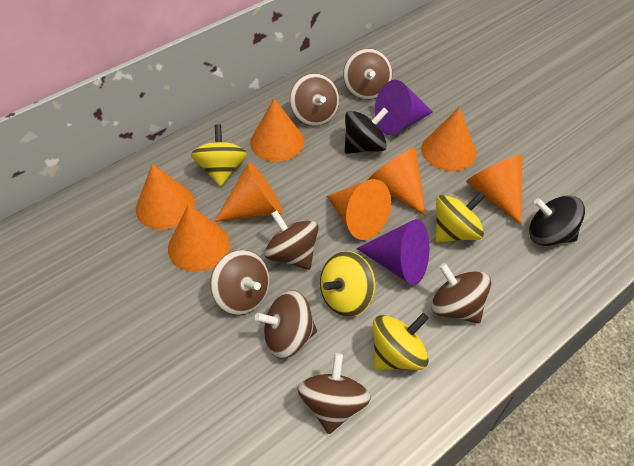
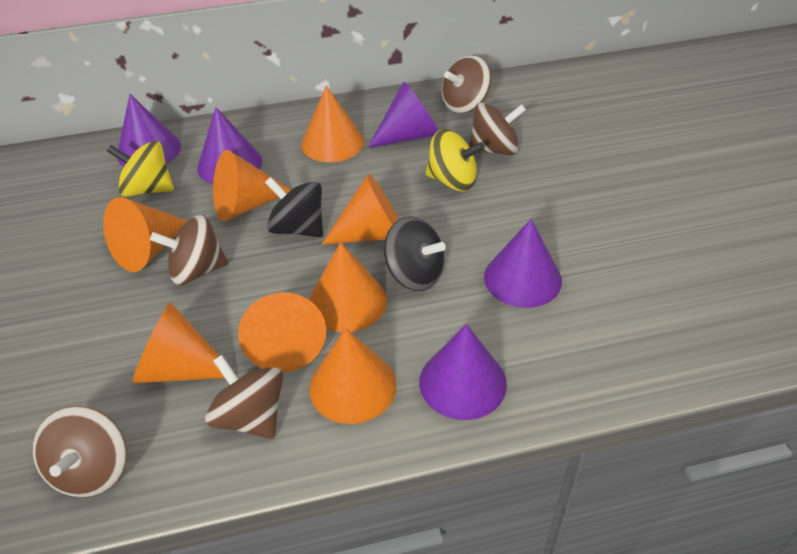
brown spinning top: 7 -> 5
purple cone: 2 -> 5
yellow spinning top: 4 -> 2

